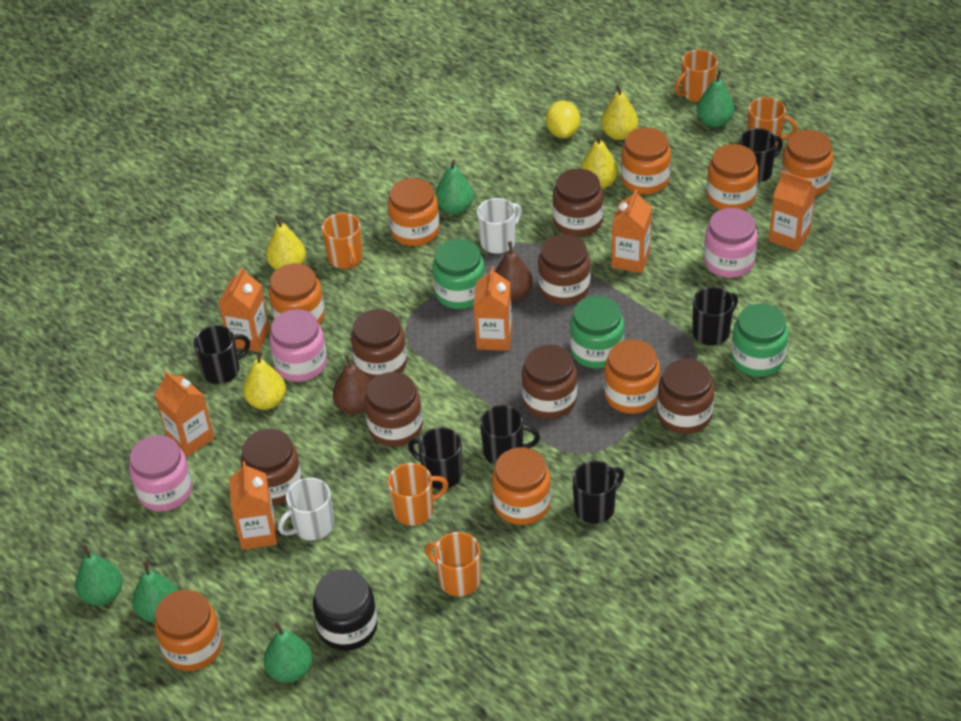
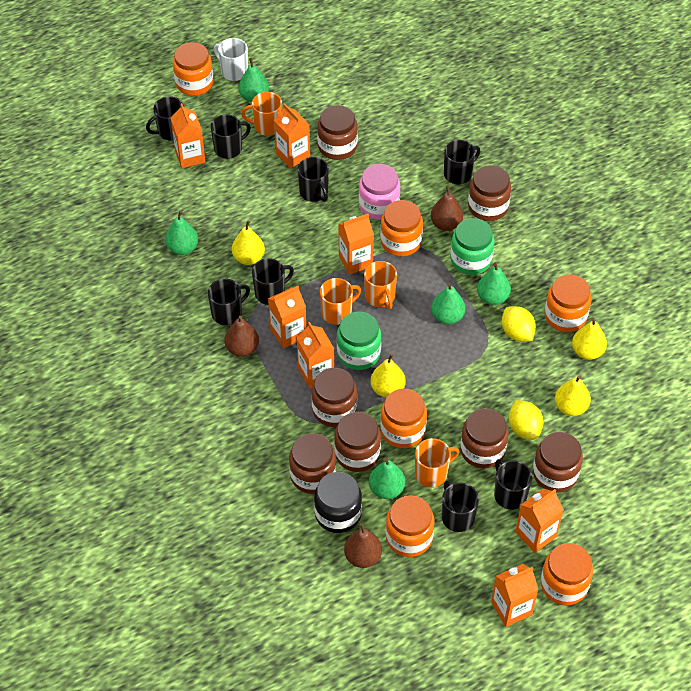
black mug: 6 -> 8
brown pear: 2 -> 3
green jar: 3 -> 2
orange carton: 6 -> 7
orange jar: 8 -> 6
orange mug: 5 -> 4
pink jar: 3 -> 1
white mug: 2 -> 1
yellow lemon: 1 -> 2

